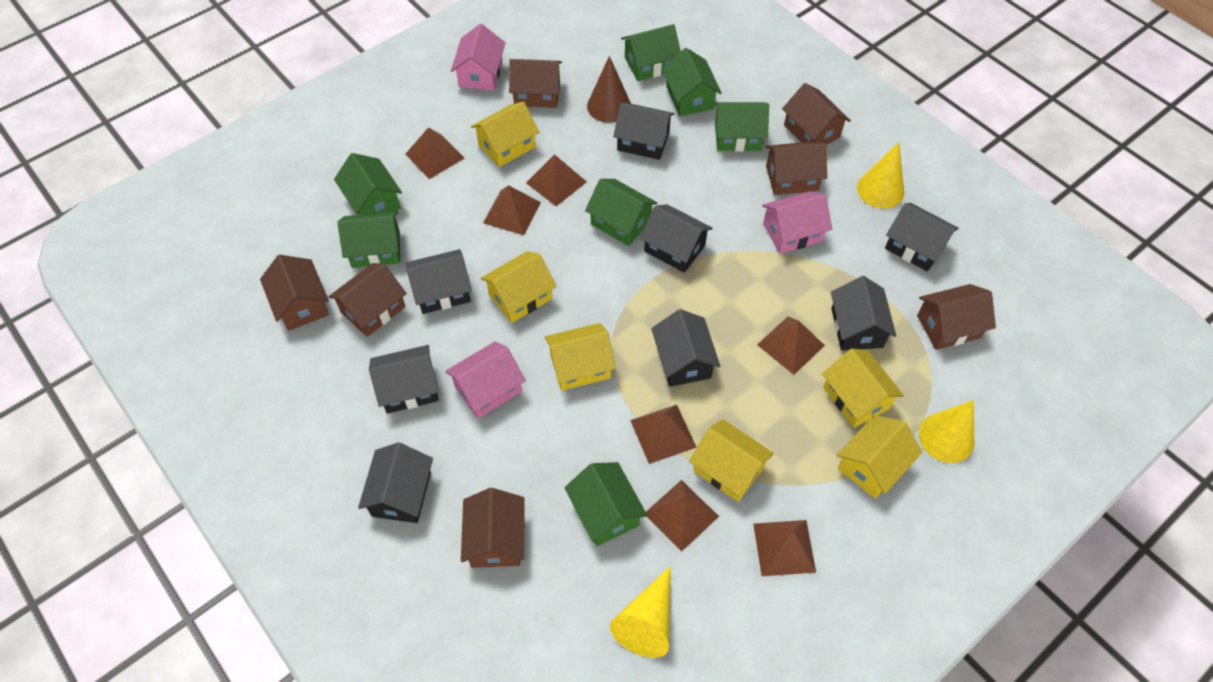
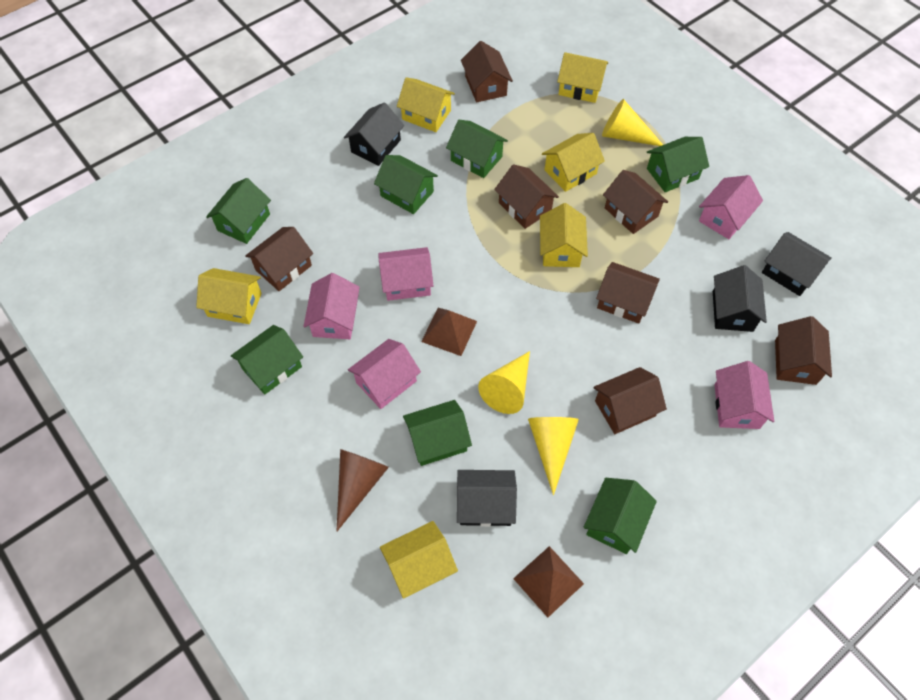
black house: 8 -> 4
brown pyramid: 7 -> 2
pink house: 3 -> 5

